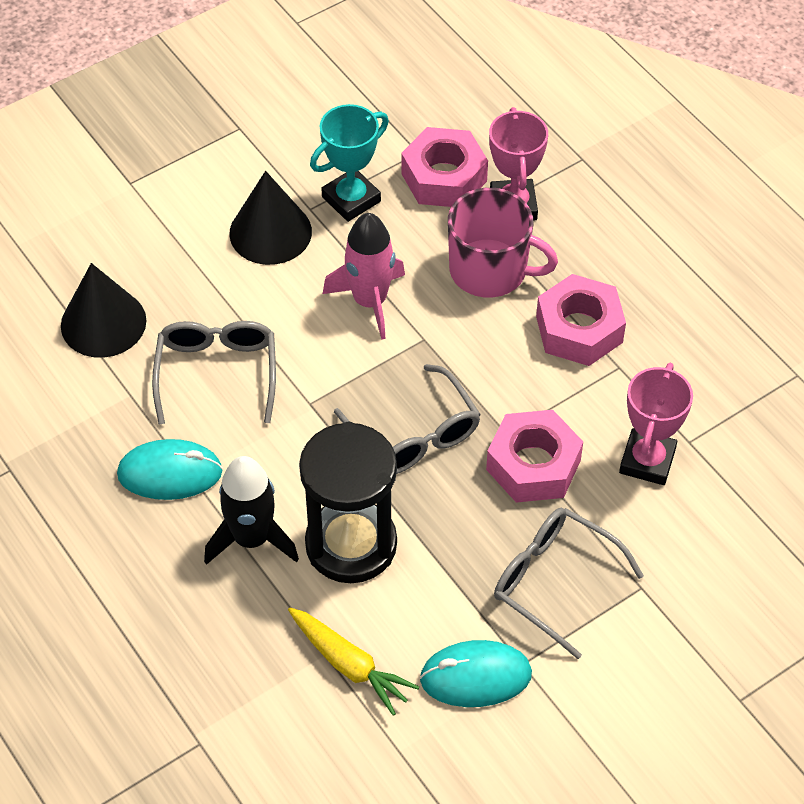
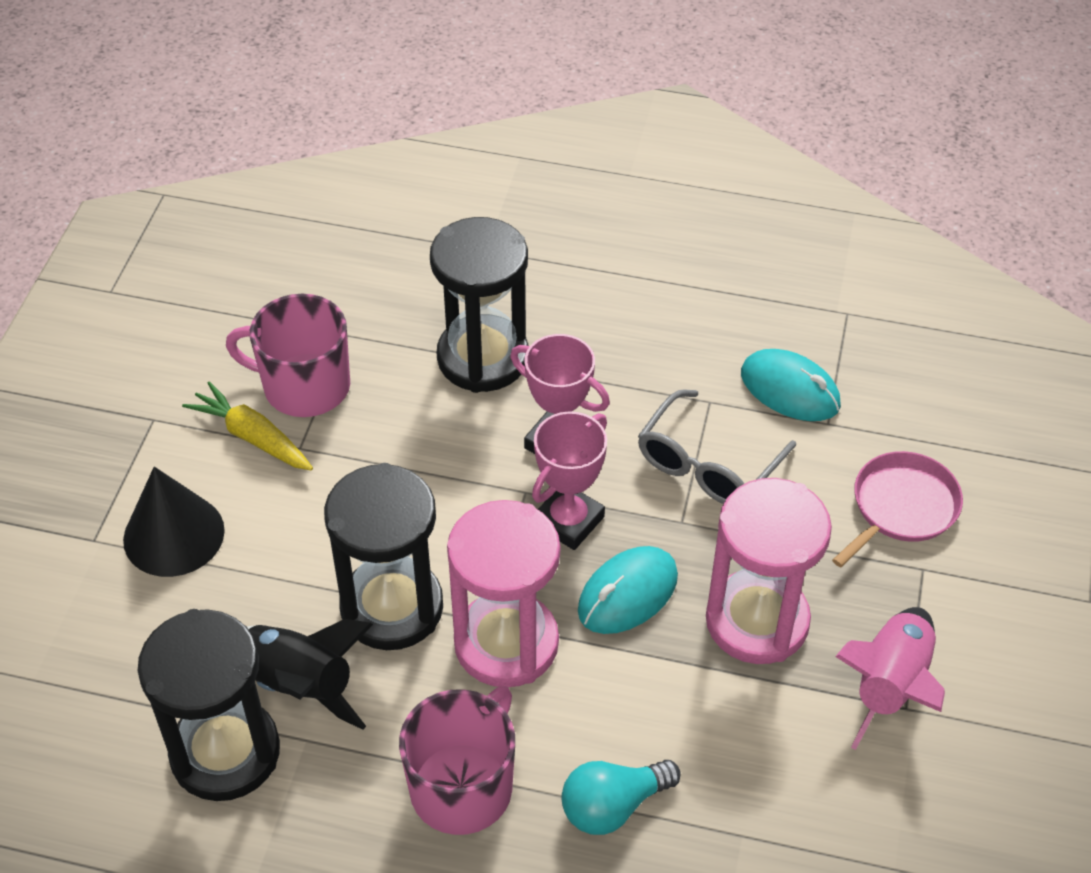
black cone: 2 -> 1
black hourglass: 1 -> 3
grey glasses: 3 -> 1
pink hourglass: 0 -> 2
pink mug: 1 -> 2
pink nut: 3 -> 0
pink pan: 0 -> 1
turquoise light bulb: 0 -> 1
turquoise trophy: 1 -> 0

